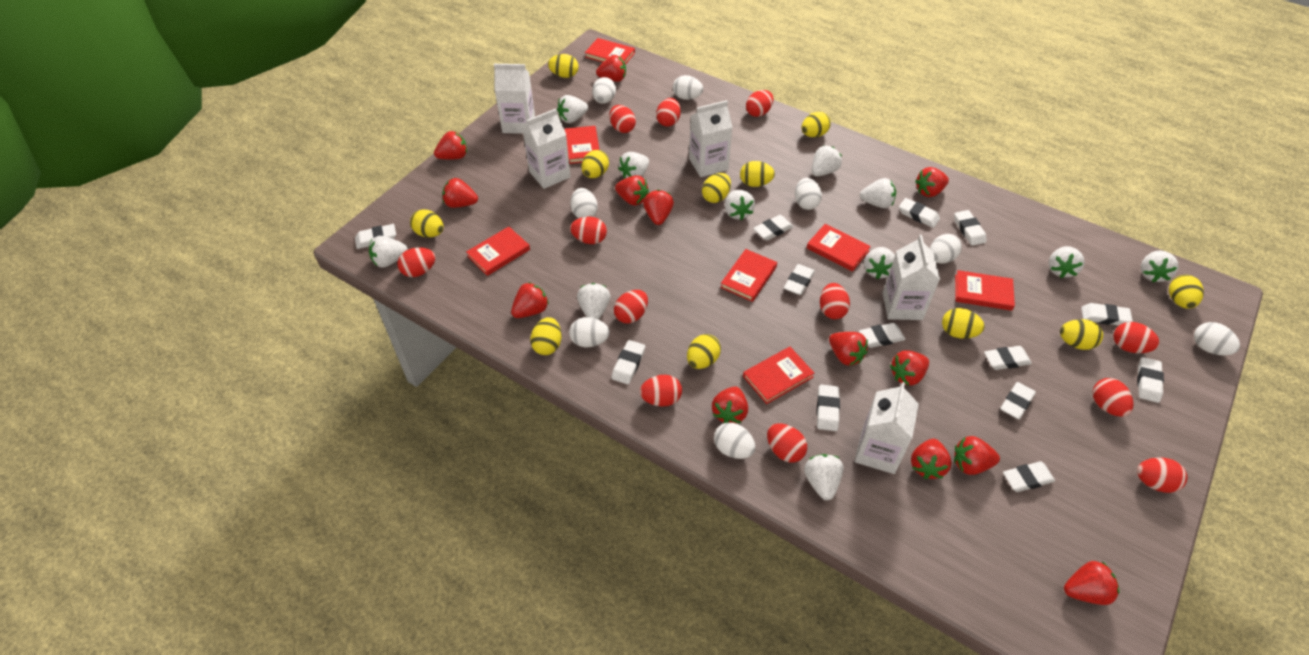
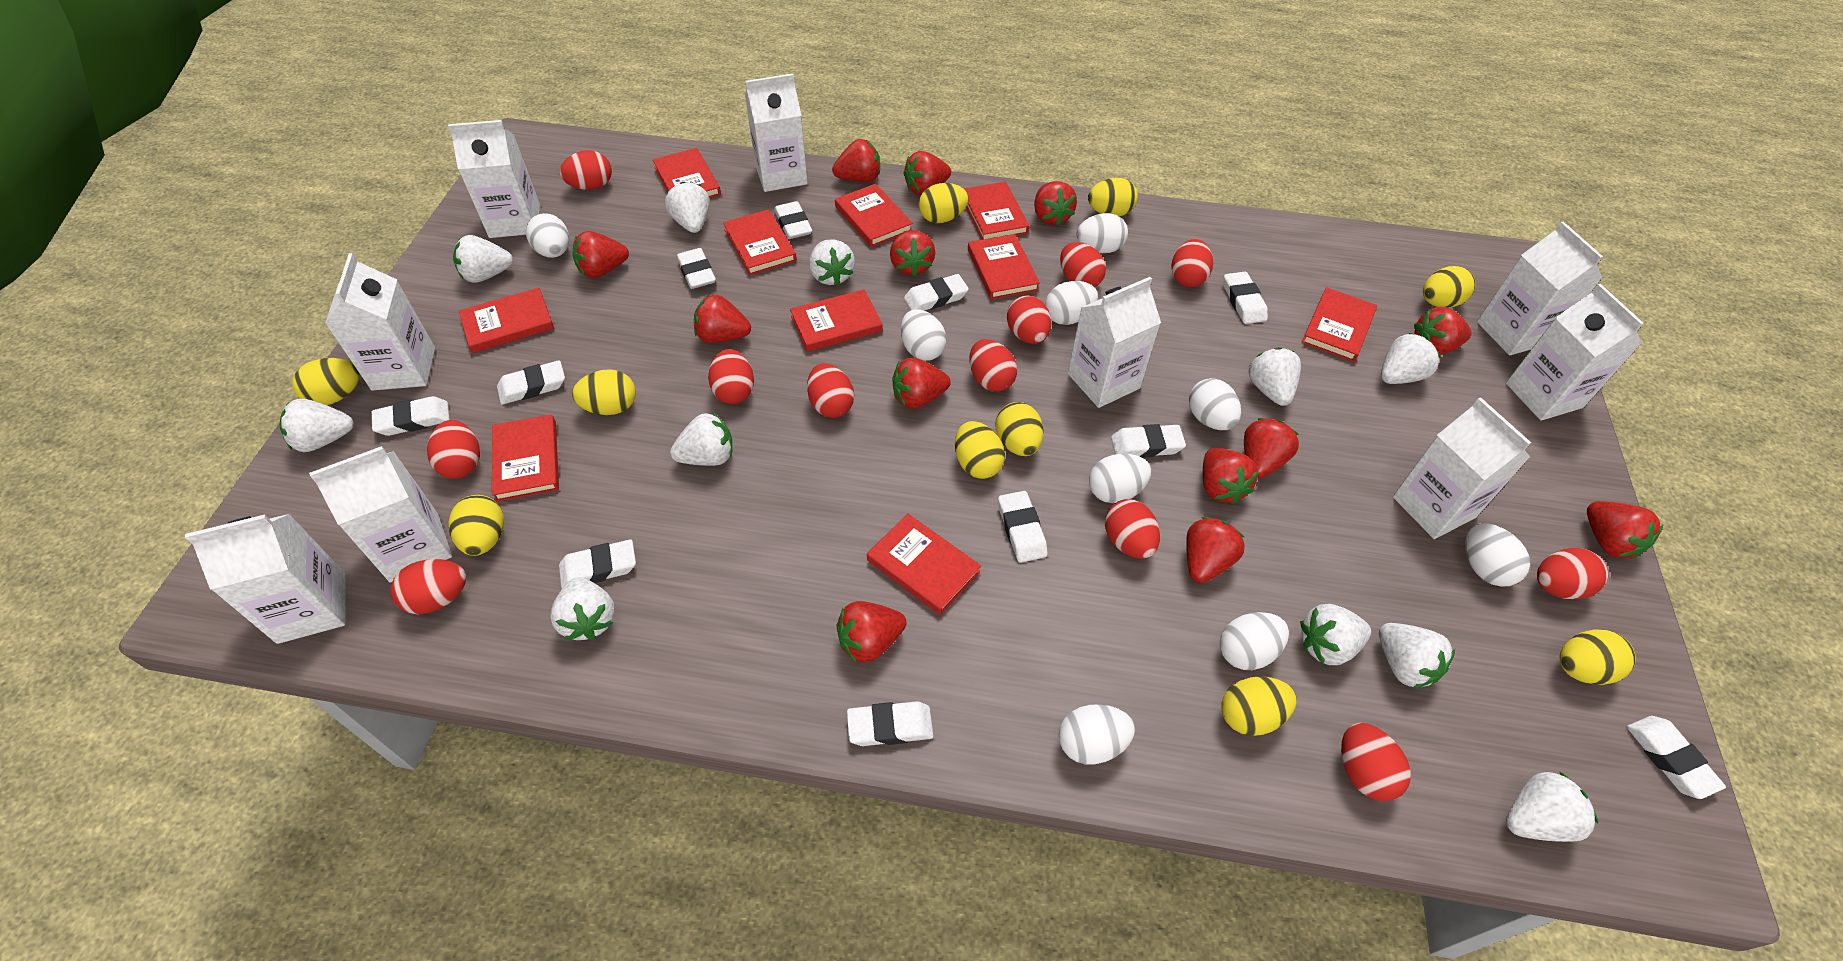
red book: 7 -> 10
white carton: 5 -> 9
white egg: 8 -> 9
white eraser: 13 -> 11
yellow egg: 11 -> 10

